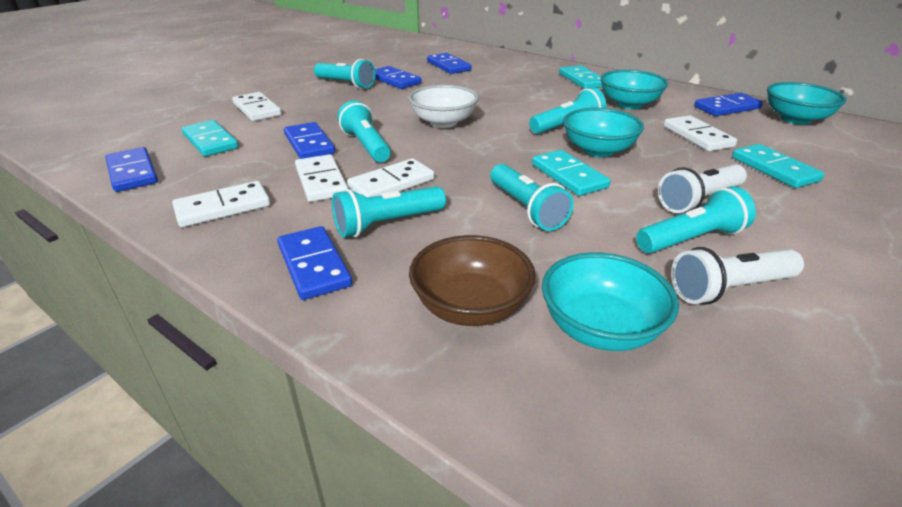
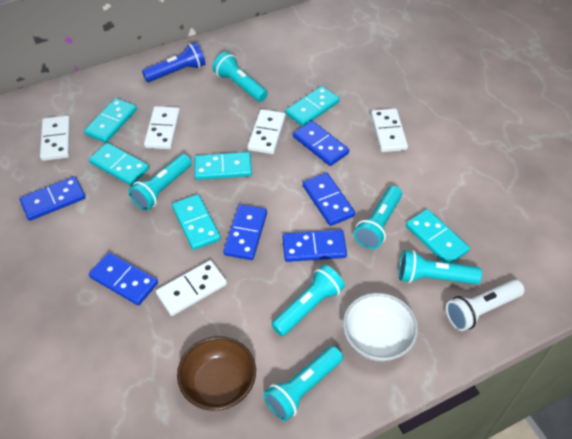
blue flashlight: 0 -> 1
turquoise bowl: 4 -> 0
turquoise domino: 4 -> 6
white flashlight: 2 -> 1

